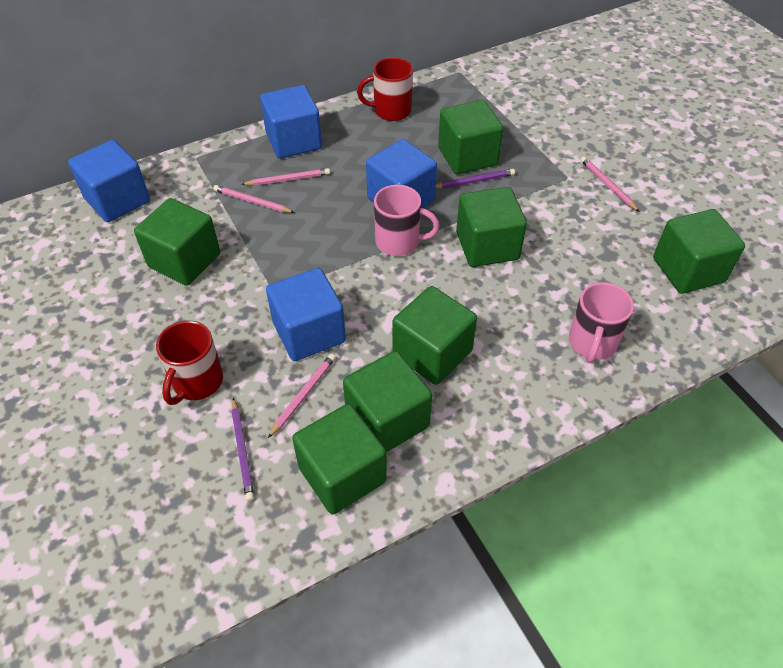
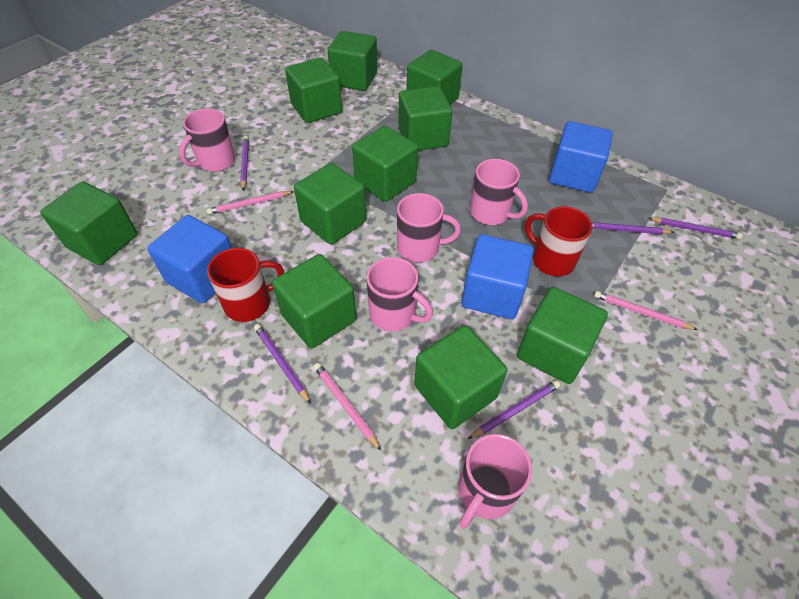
blue cube: 4 -> 3
green cube: 7 -> 10
pink mug: 2 -> 5
pink pencil: 4 -> 3
purple pencil: 2 -> 5

